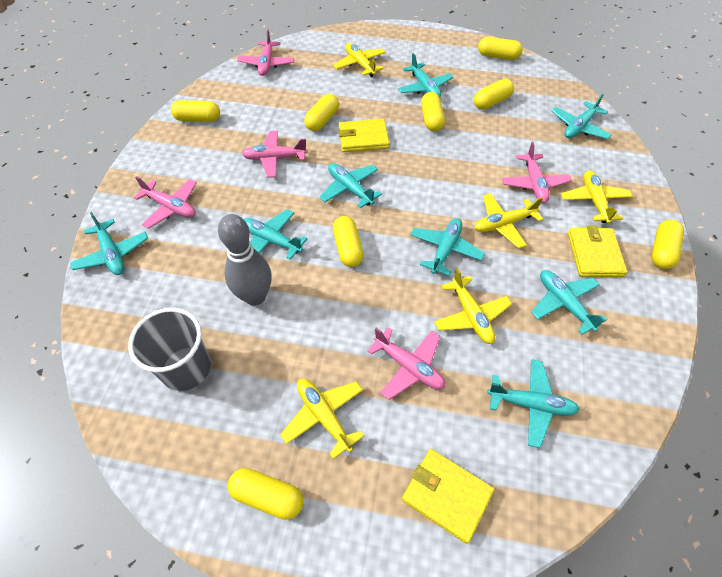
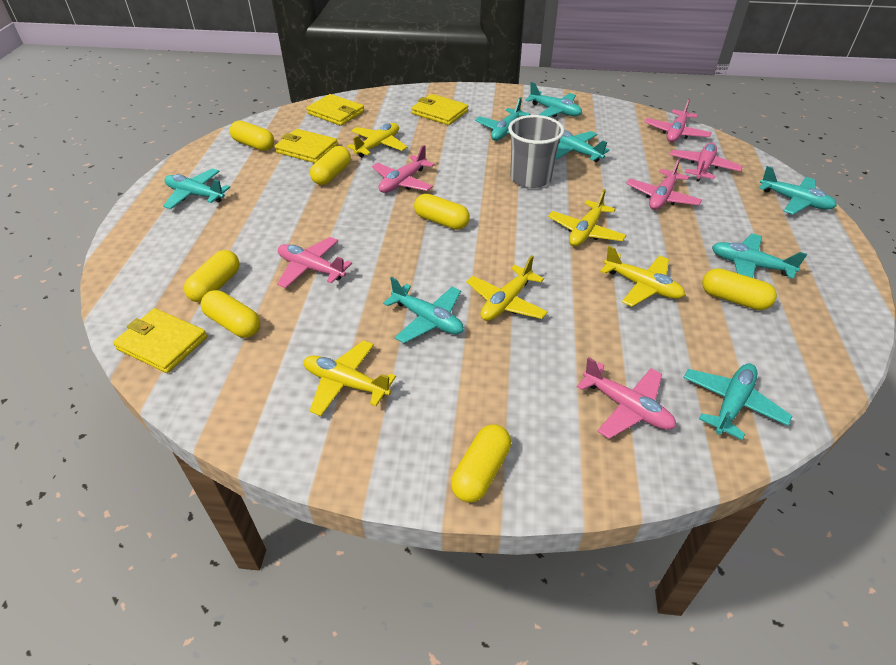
grey bowling pin: 1 -> 0
pink plane: 5 -> 6
yellow capsule: 8 -> 7
yellow wallet: 3 -> 4

